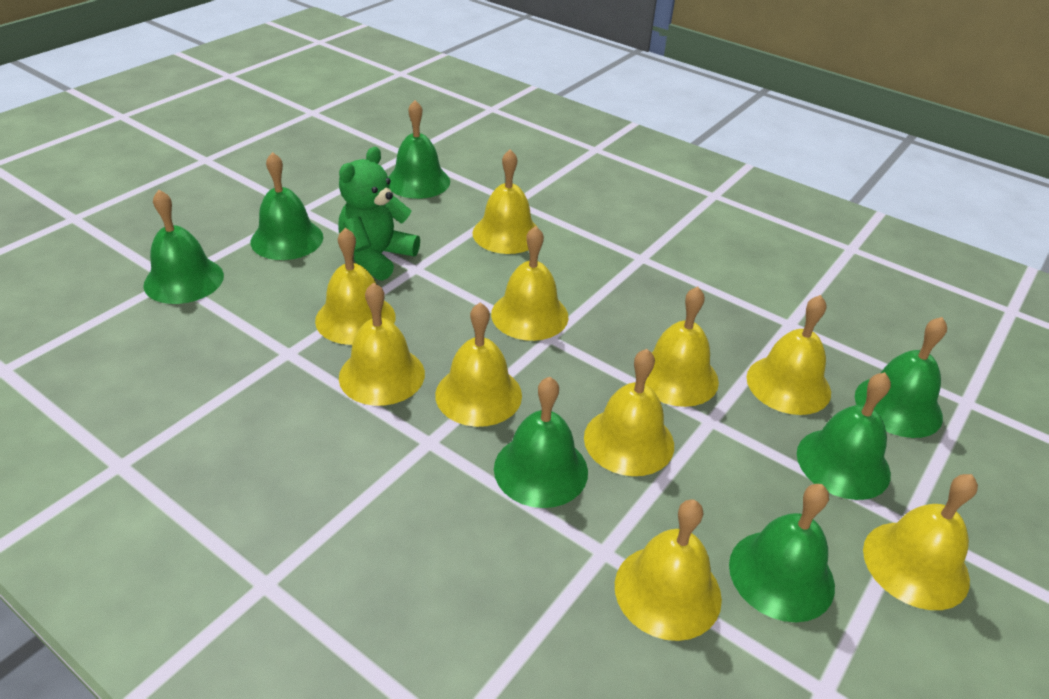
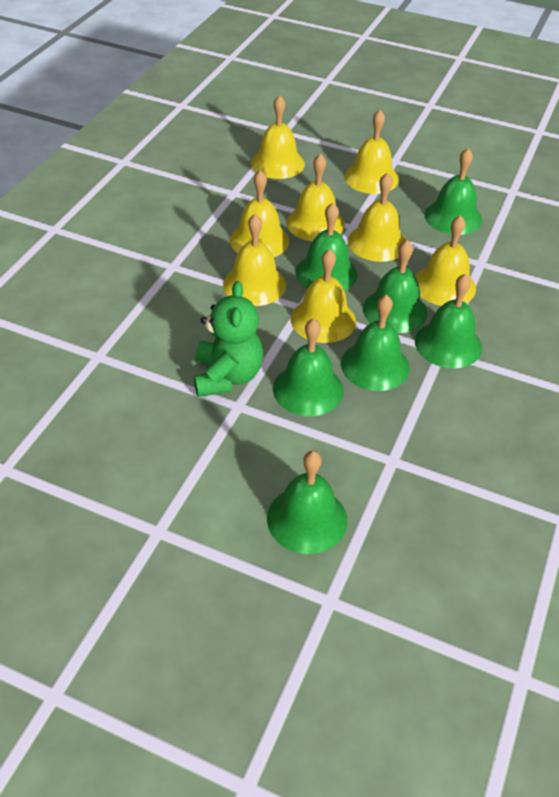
yellow bell: 10 -> 8

